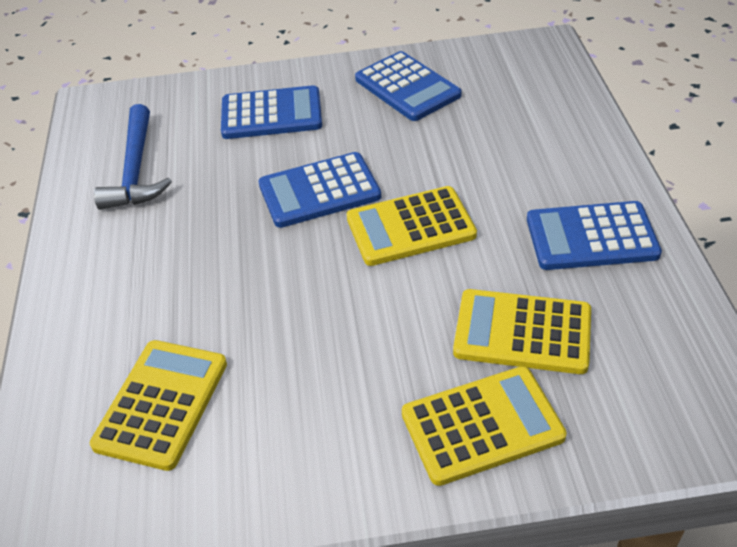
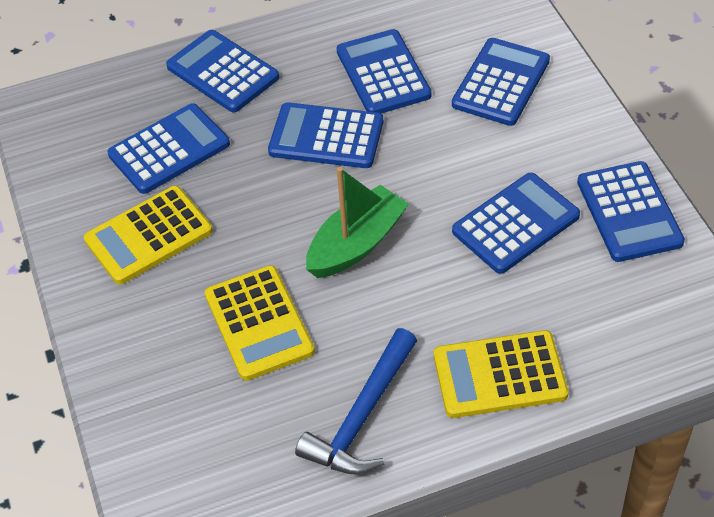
blue calculator: 4 -> 7
green boat: 0 -> 1
yellow calculator: 4 -> 3

